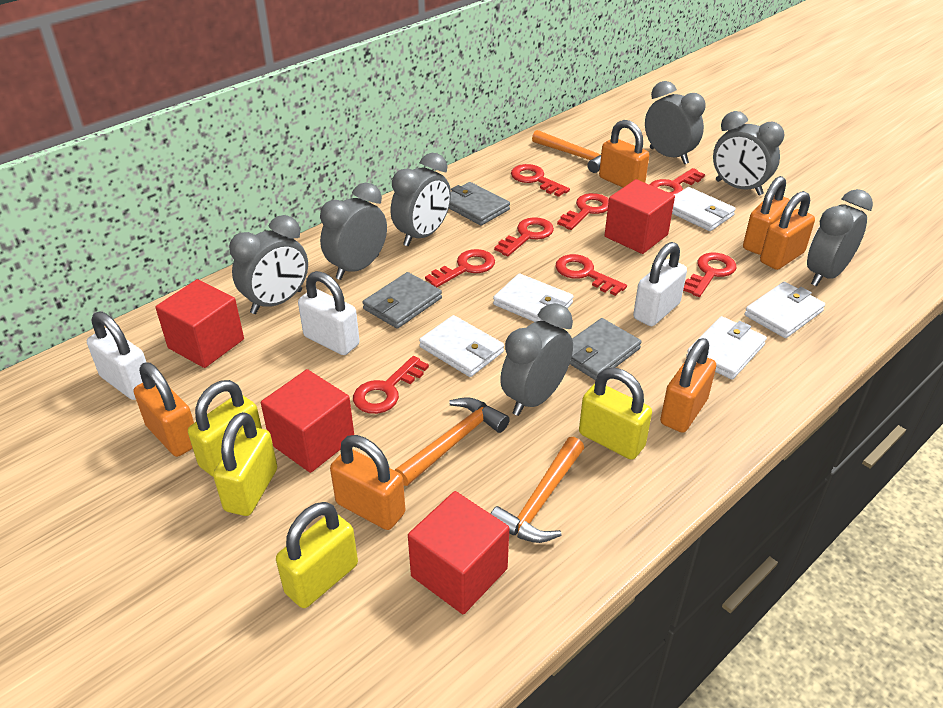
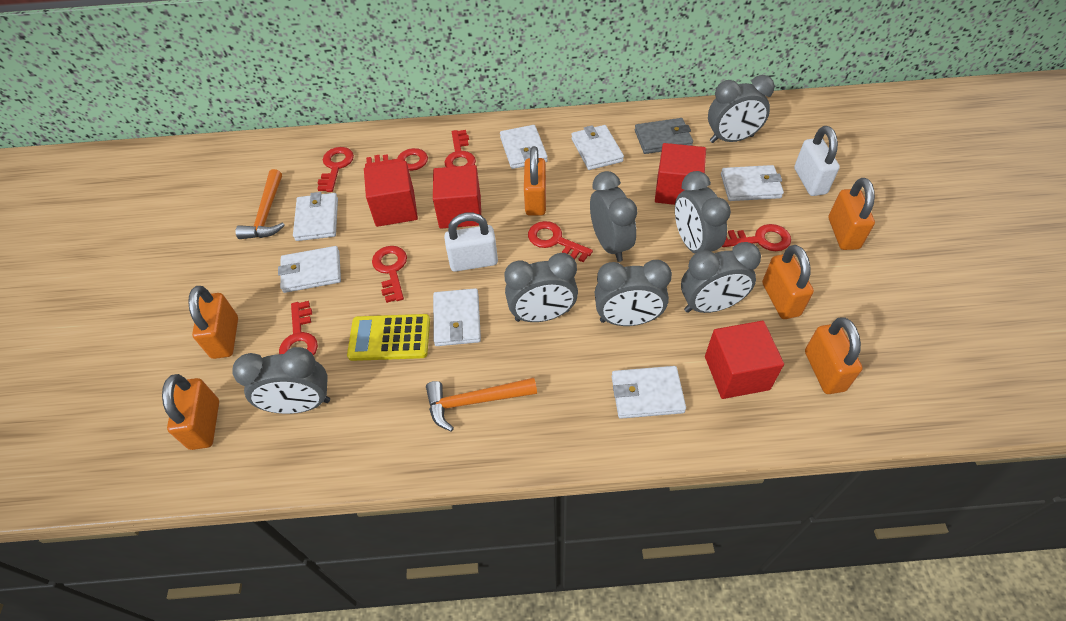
grey wallet: 3 -> 1
orange hammer: 3 -> 2
red key: 8 -> 7
white padlock: 3 -> 2
white wallet: 5 -> 7
yellow calculator: 0 -> 1
yellow padlock: 4 -> 0

